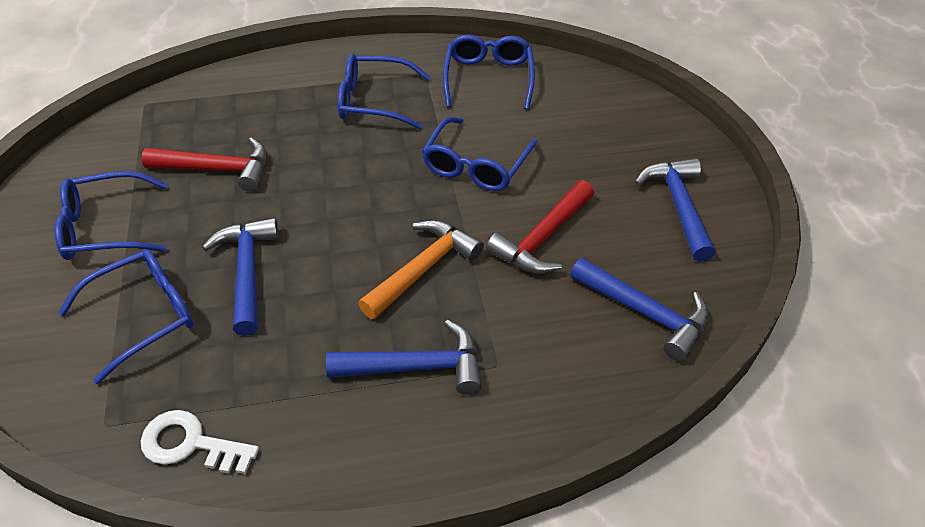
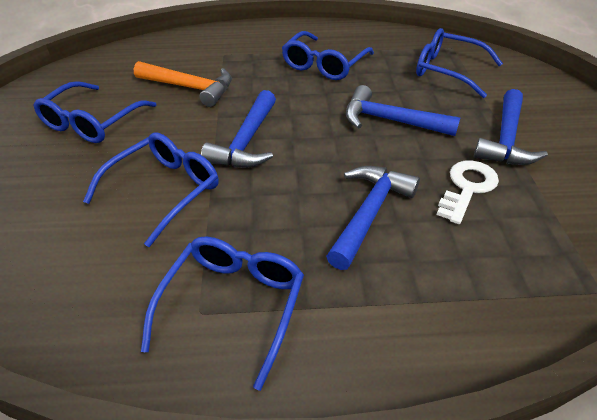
red hammer: 2 -> 0

